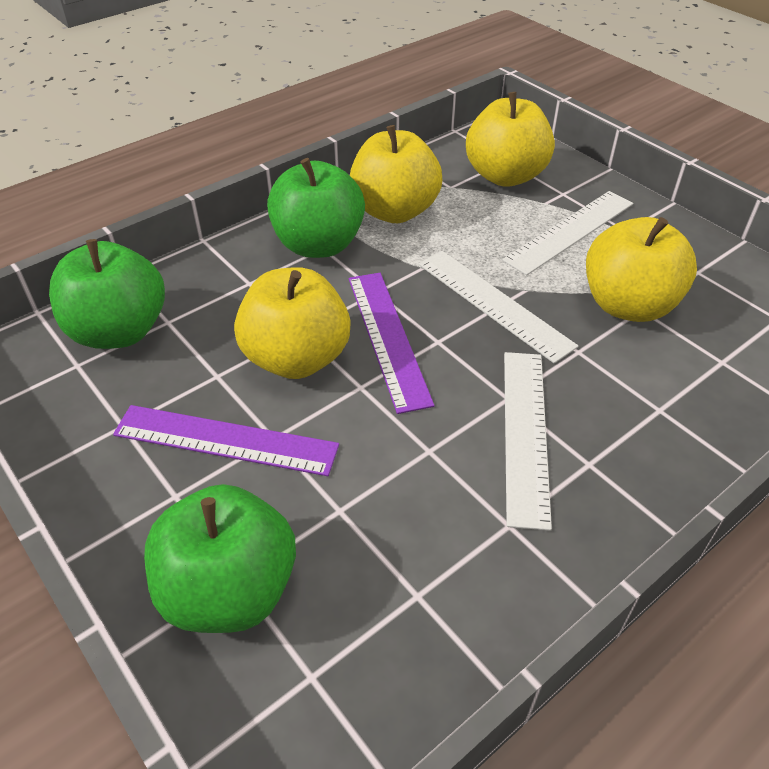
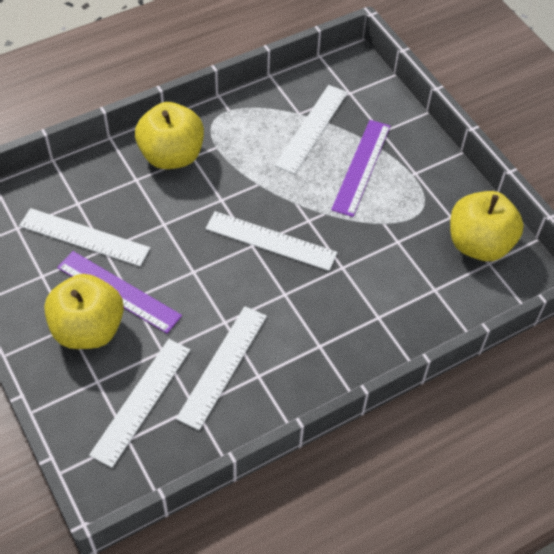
green apple: 3 -> 0
white ruler: 3 -> 5
yellow apple: 4 -> 3

